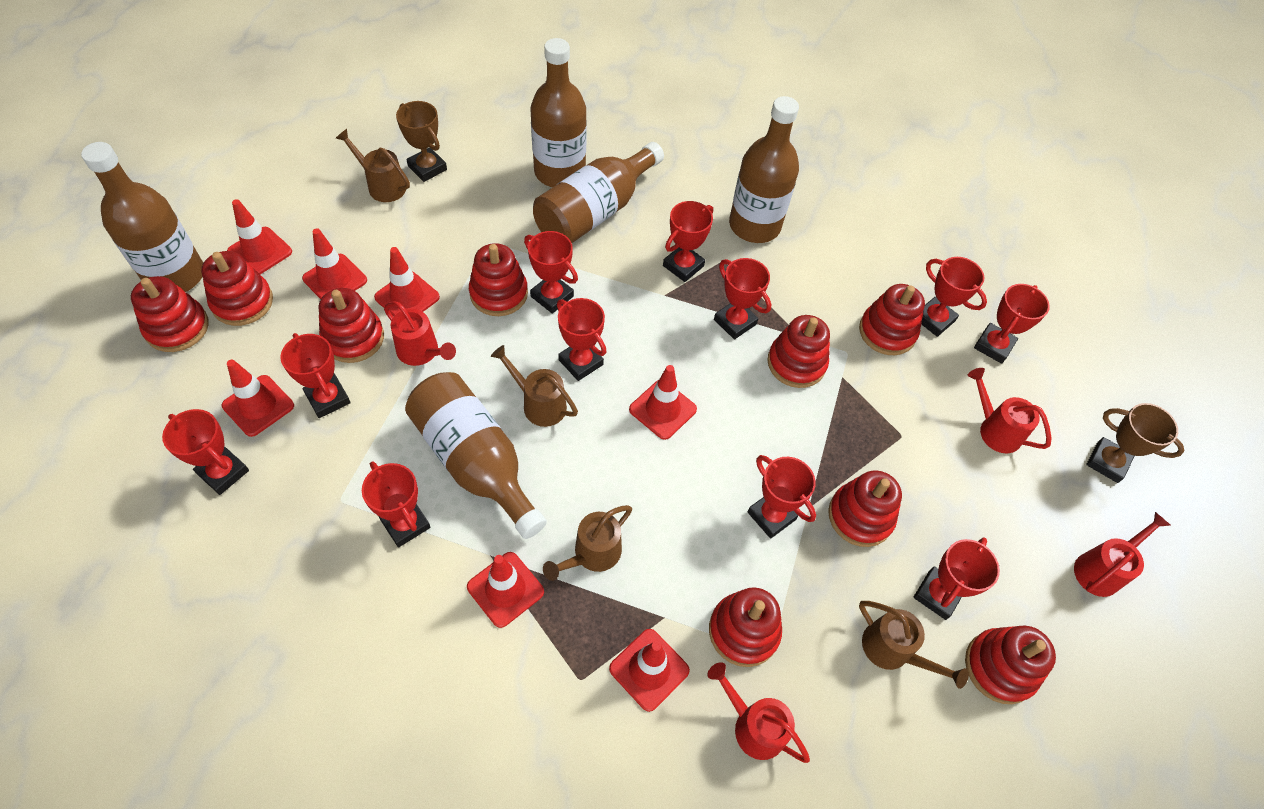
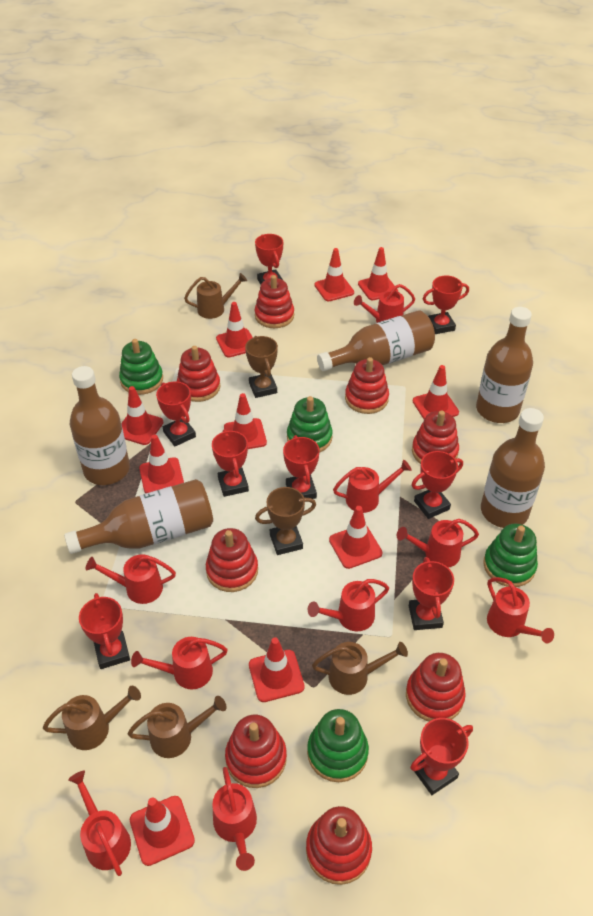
green stacking toy: 0 -> 4
red stacking toy: 9 -> 8
red traffic cone: 7 -> 10
red trophy: 11 -> 9
red watering can: 4 -> 9

